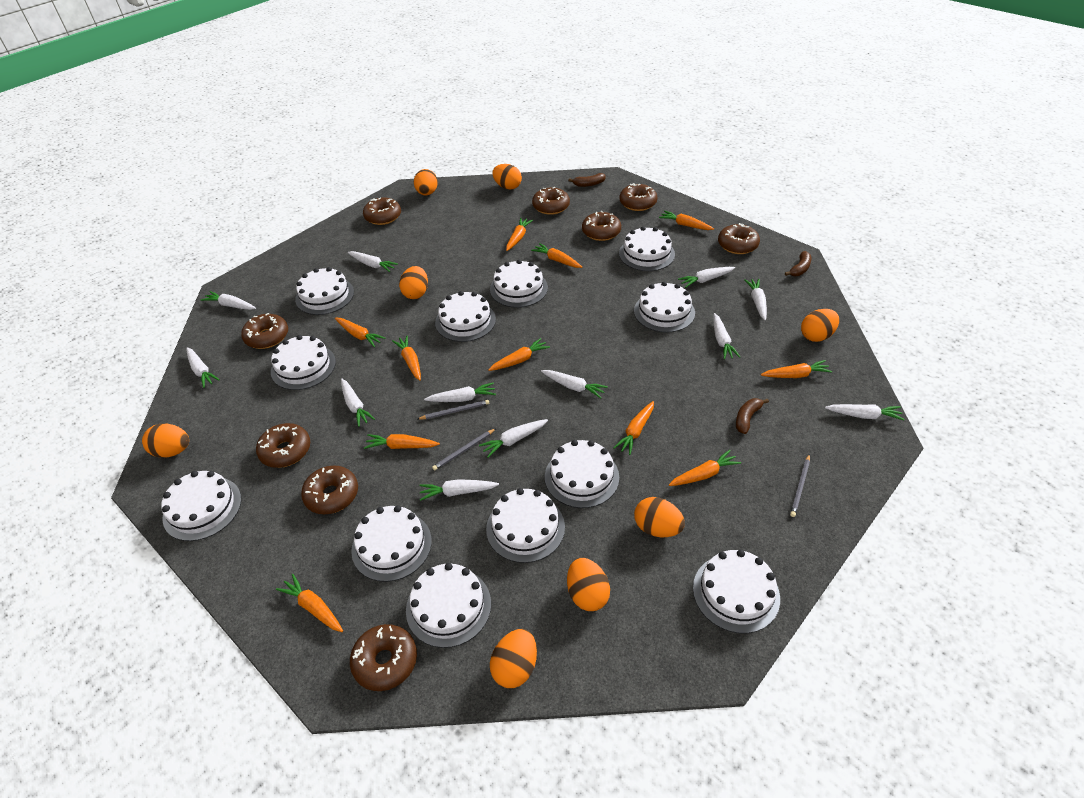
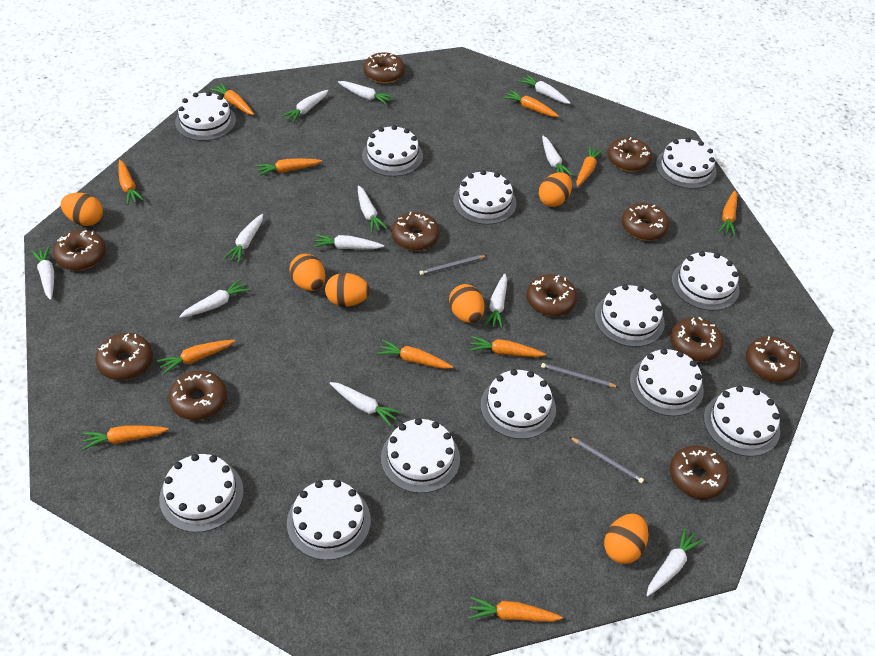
brown banana: 3 -> 0
brown donut: 9 -> 11
orange egg: 8 -> 6

